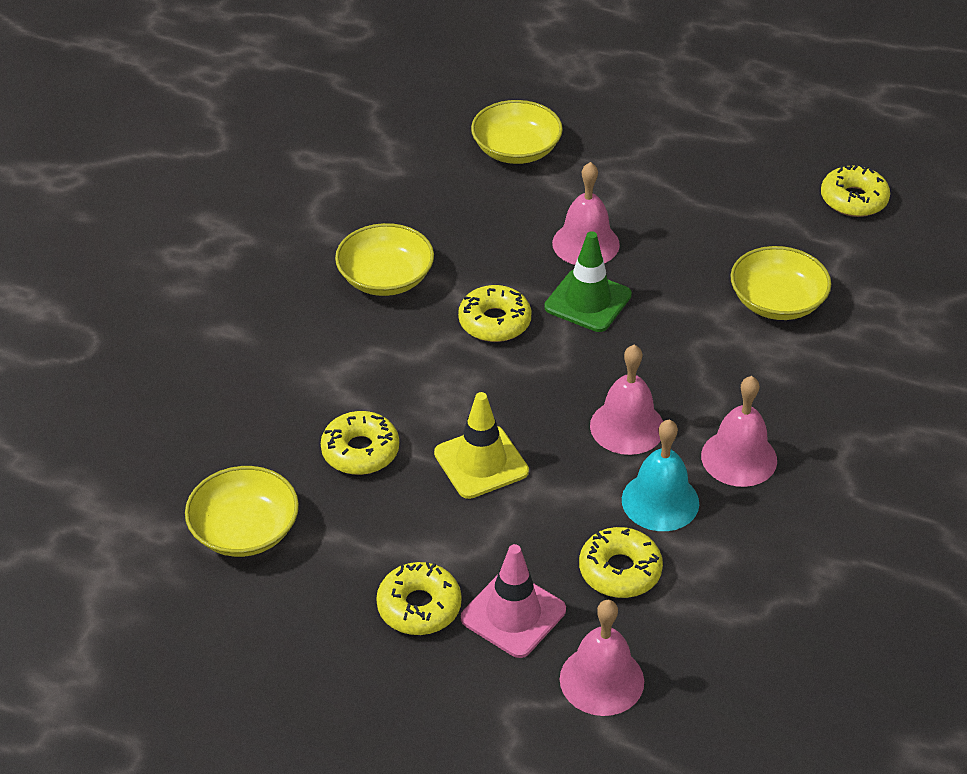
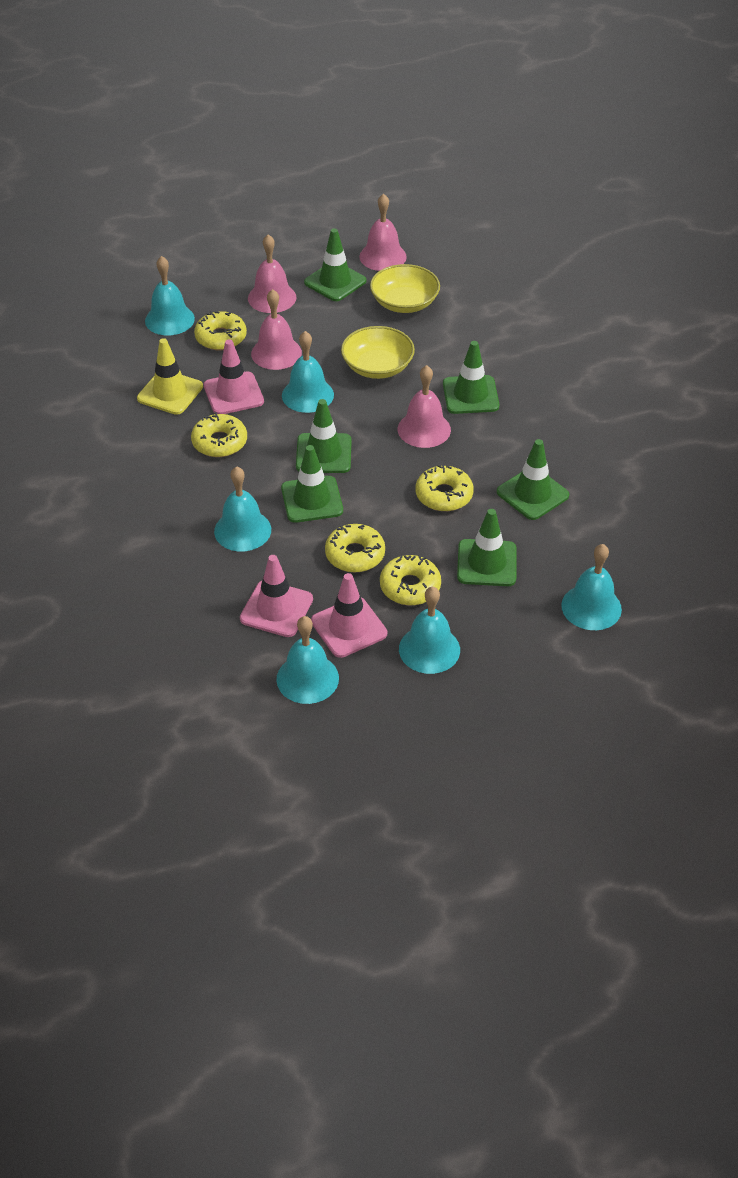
green traffic cone: 1 -> 6
pink traffic cone: 1 -> 3
turquoise bell: 1 -> 6
yellow bowl: 4 -> 2

